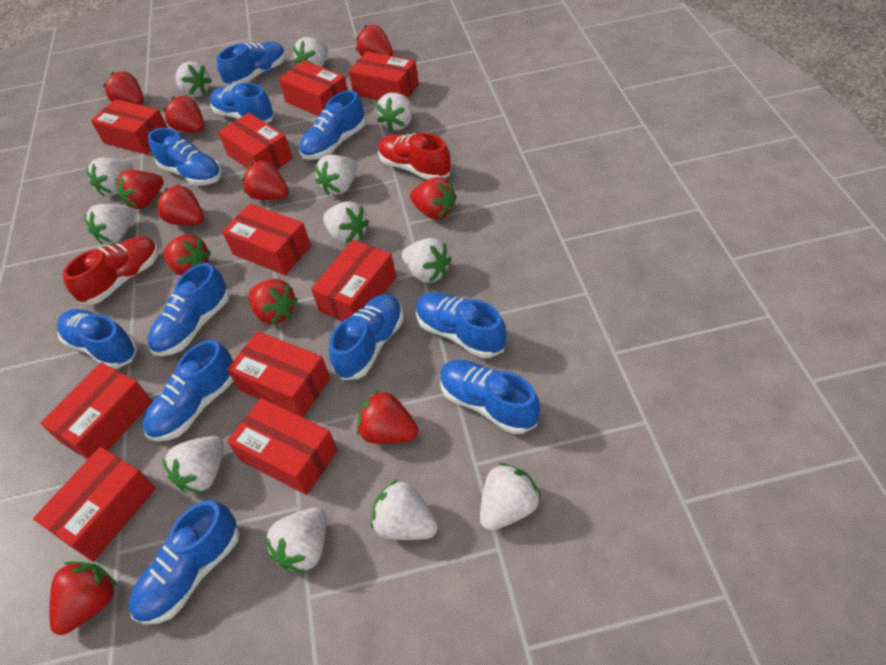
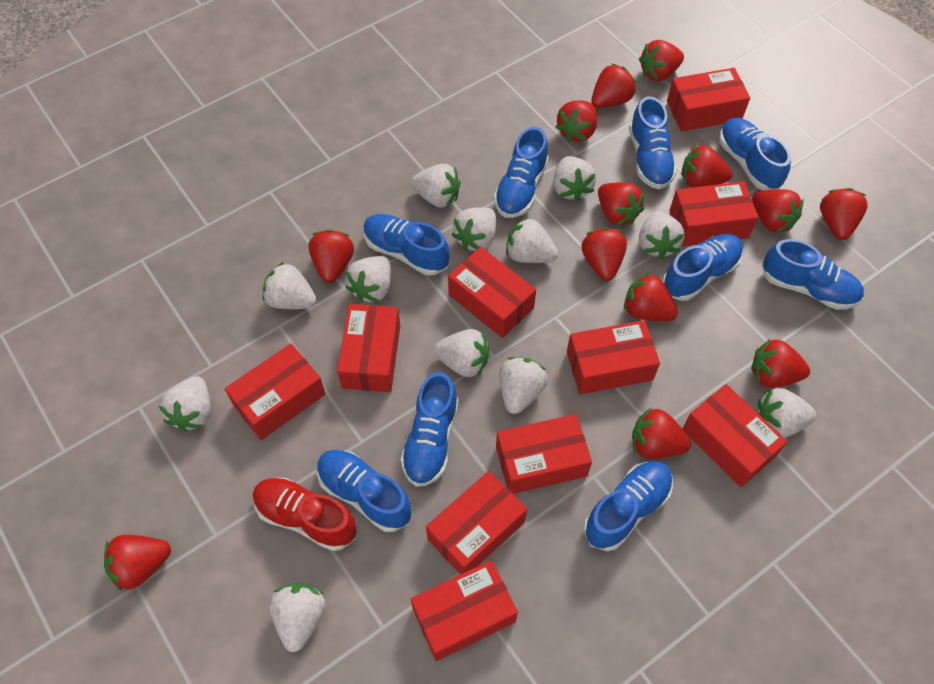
blue shoe: 11 -> 9
red shoe: 2 -> 1
red strawberry: 11 -> 13

